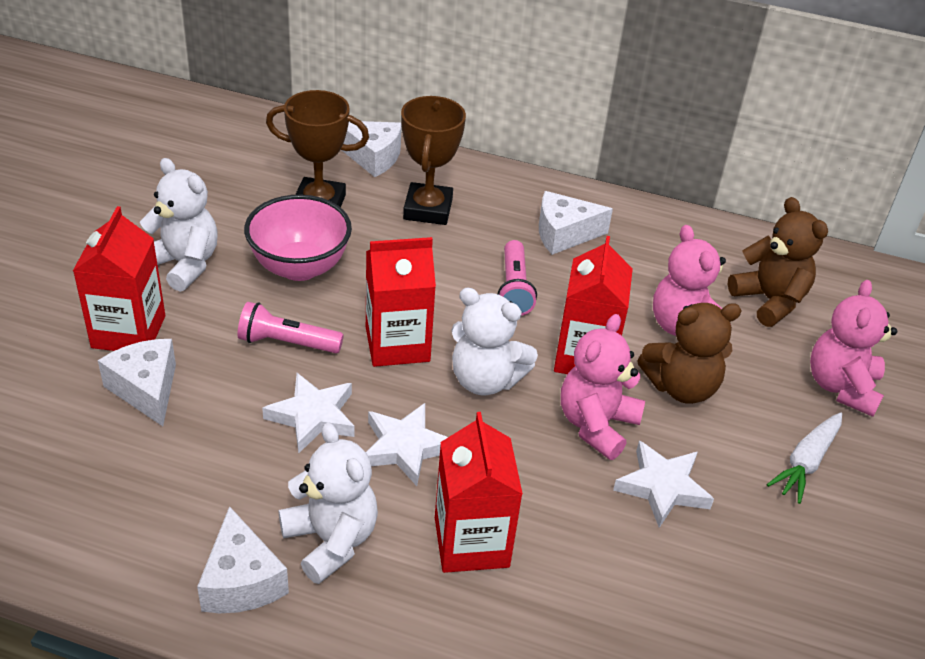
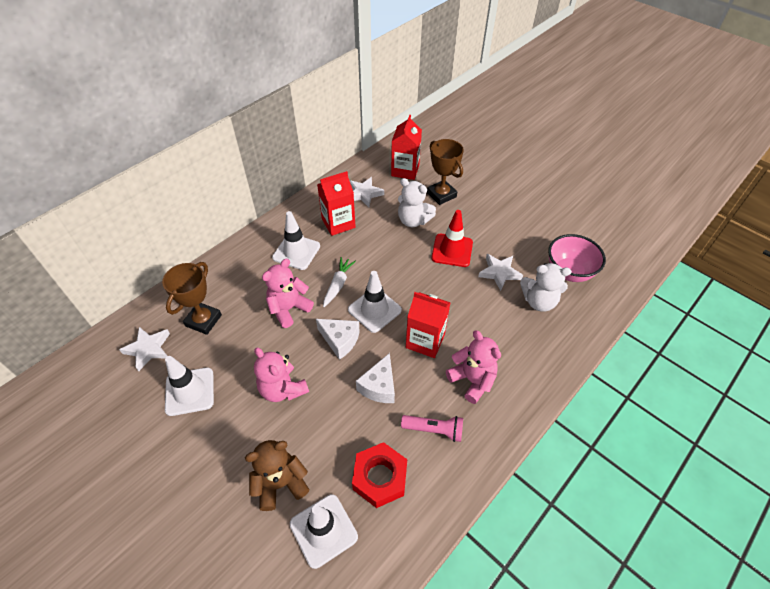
brown teddy bear: 2 -> 1
pink flashlight: 2 -> 1
red carton: 4 -> 3
red nut: 0 -> 1
red traffic cone: 0 -> 1
white cheese: 4 -> 2
white teddy bear: 3 -> 2
white traffic cone: 0 -> 4

